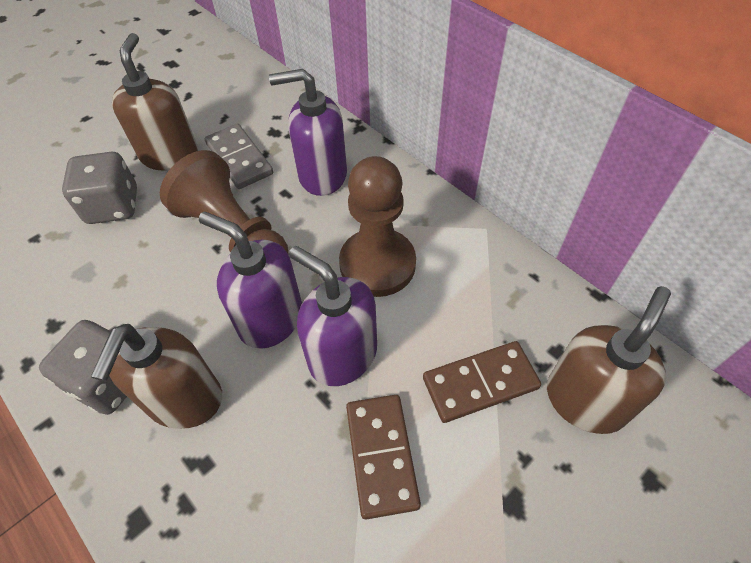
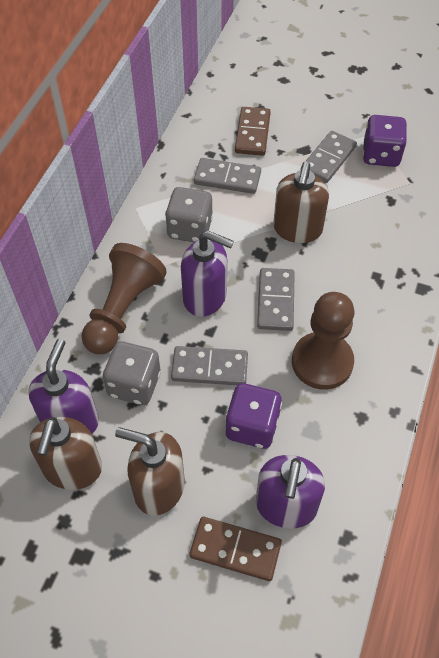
grey domino: 1 -> 4
purple dice: 0 -> 2

